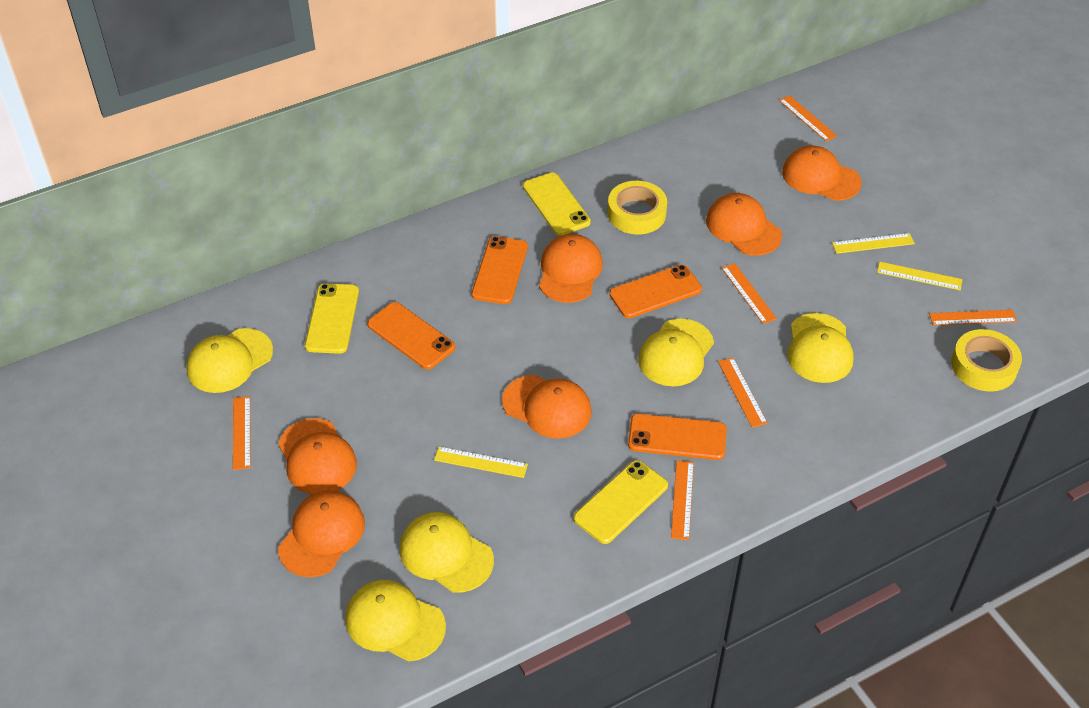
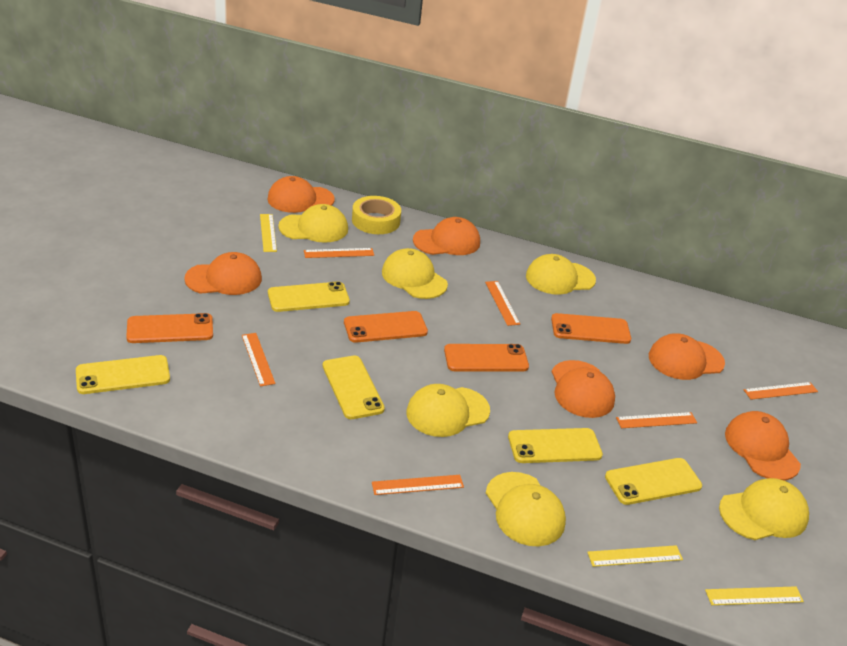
yellow cap: 5 -> 6
yellow phone: 3 -> 5
yellow tape: 2 -> 1

